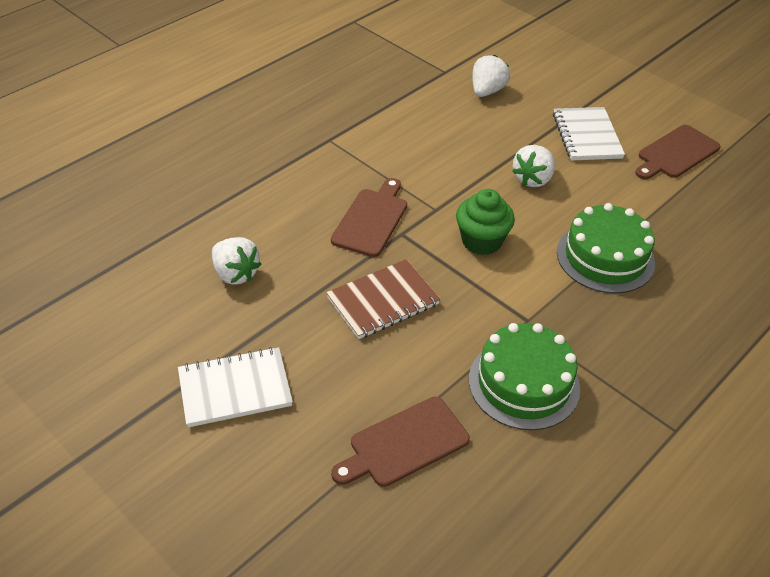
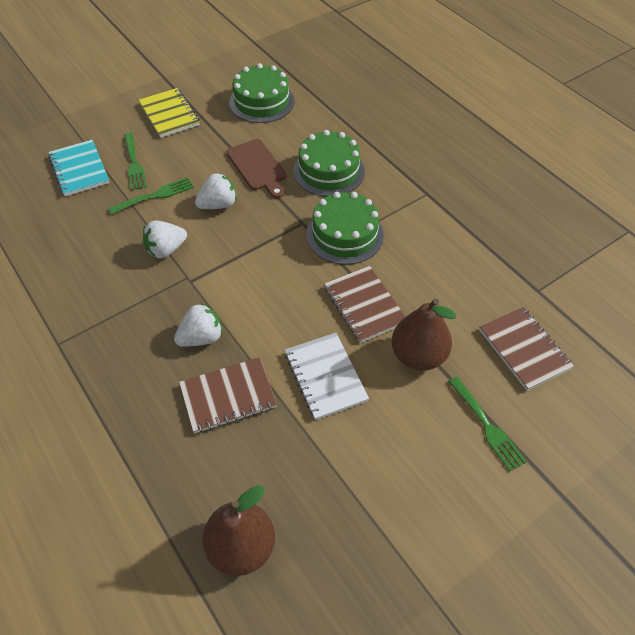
brown cutting board: 3 -> 1
brown notebook: 1 -> 3
brown pear: 0 -> 2
green cake: 2 -> 3
green cupcake: 1 -> 0
green fork: 0 -> 3
turquoise notebook: 0 -> 1
white notebook: 2 -> 1
yellow notebook: 0 -> 1

